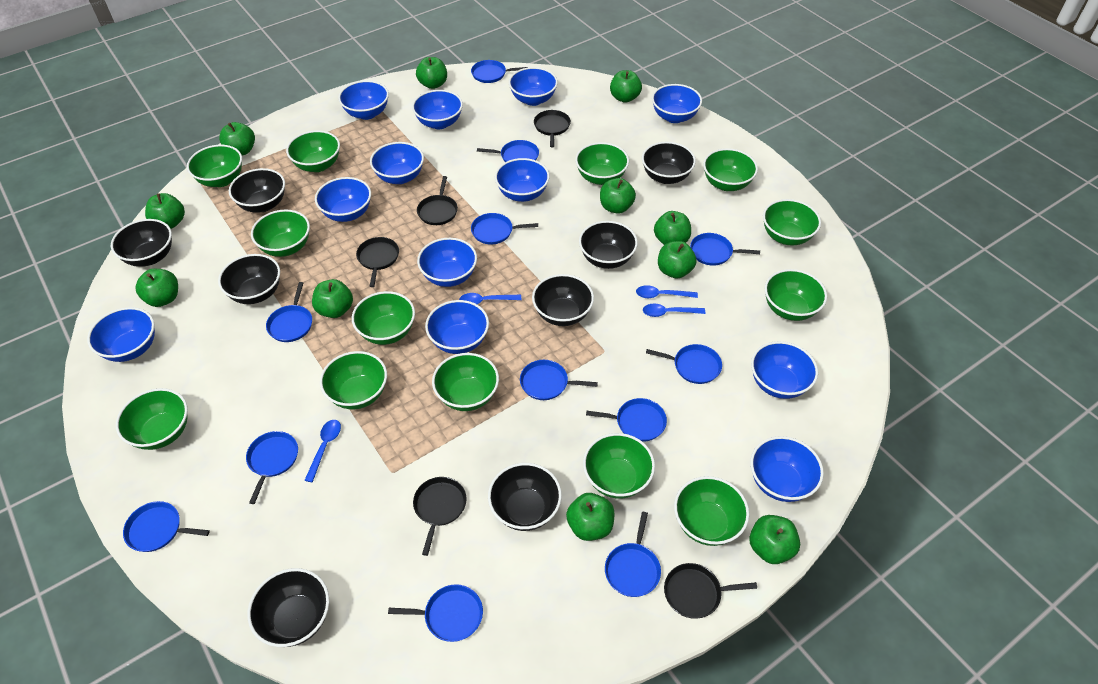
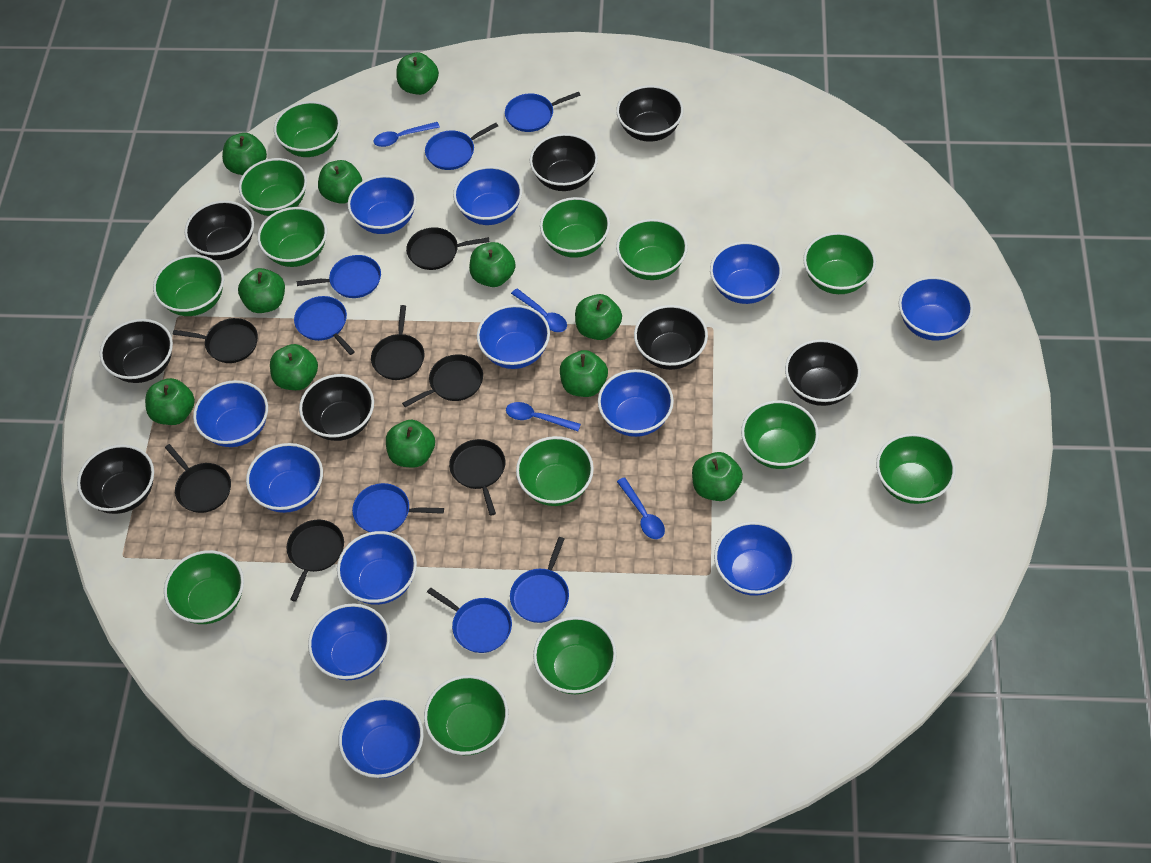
black pan: 5 -> 7
blue pan: 12 -> 7

